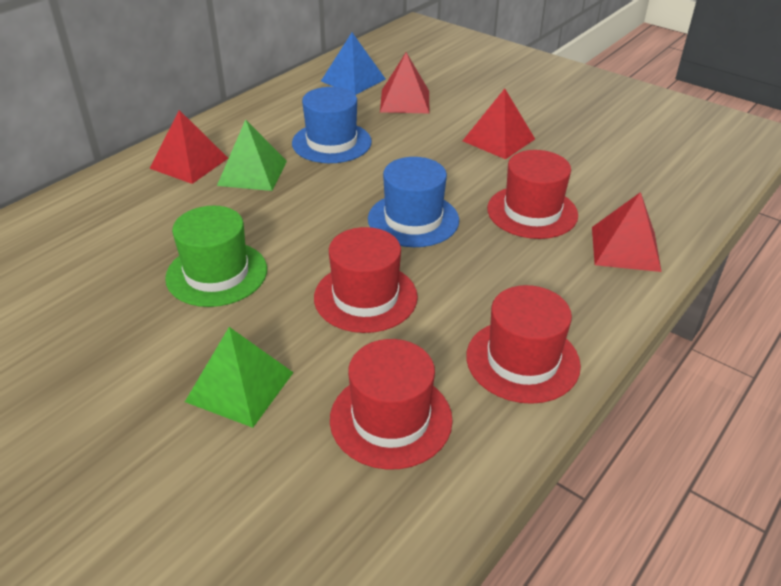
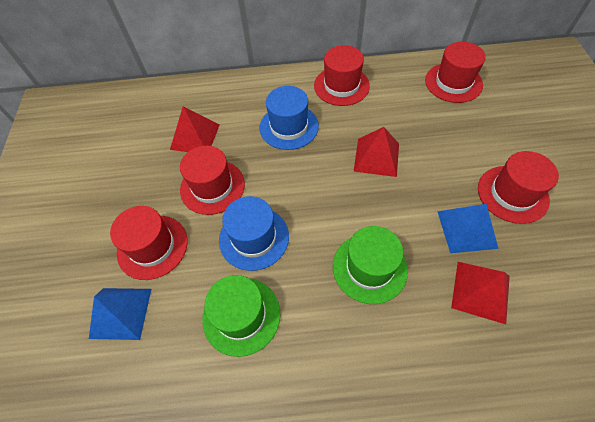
blue pyramid: 1 -> 2
green hat: 1 -> 2
green pyramid: 2 -> 0
red hat: 4 -> 5
red pyramid: 4 -> 3

